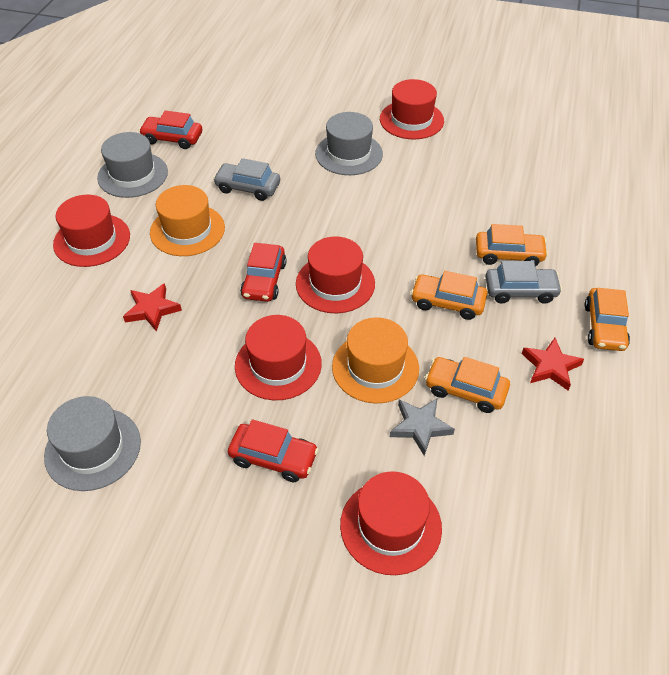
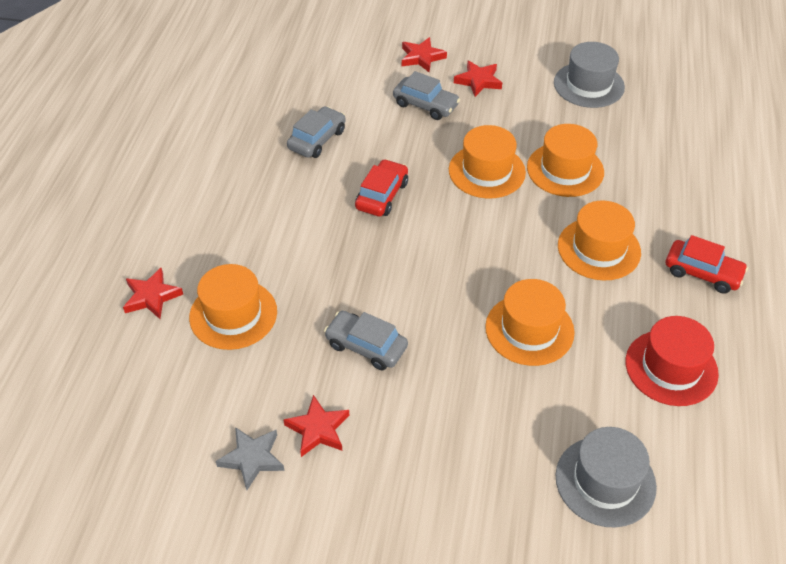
grey car: 2 -> 3
grey hat: 3 -> 2
orange car: 4 -> 0
orange hat: 2 -> 5
red car: 3 -> 2
red hat: 5 -> 1
red star: 2 -> 4

